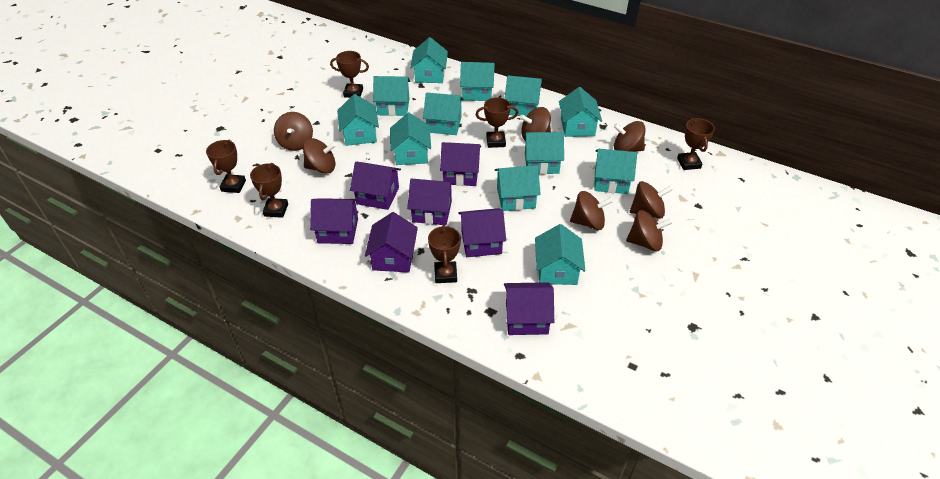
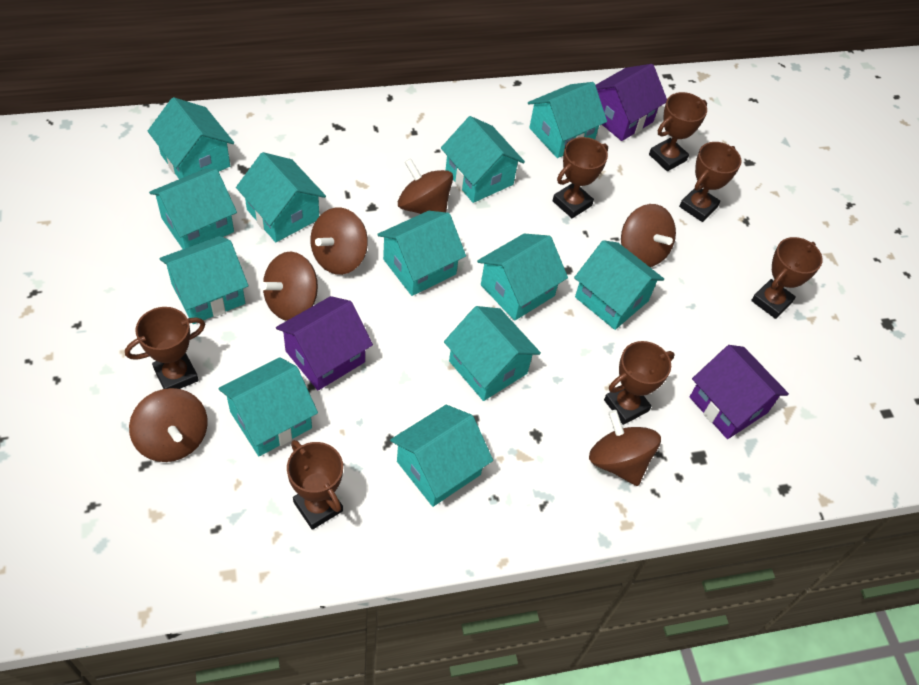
brown spinning top: 7 -> 6
brown trophy: 6 -> 7
purple house: 7 -> 3

